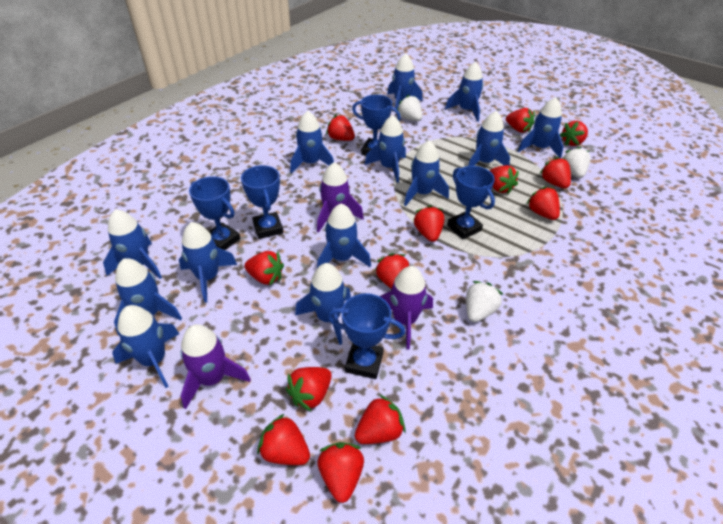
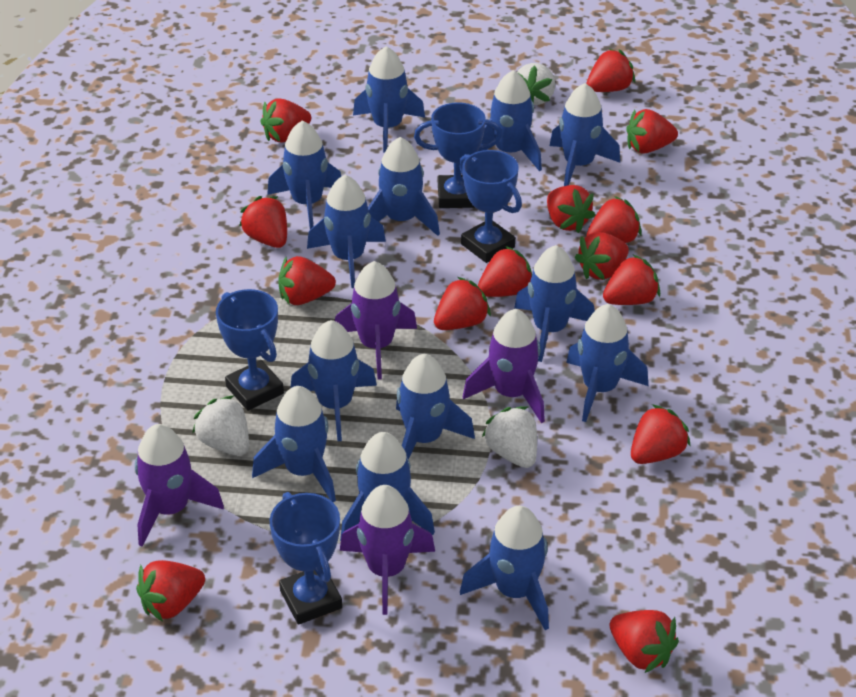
blue trophy: 5 -> 4
purple rocket: 3 -> 4
red strawberry: 13 -> 14

